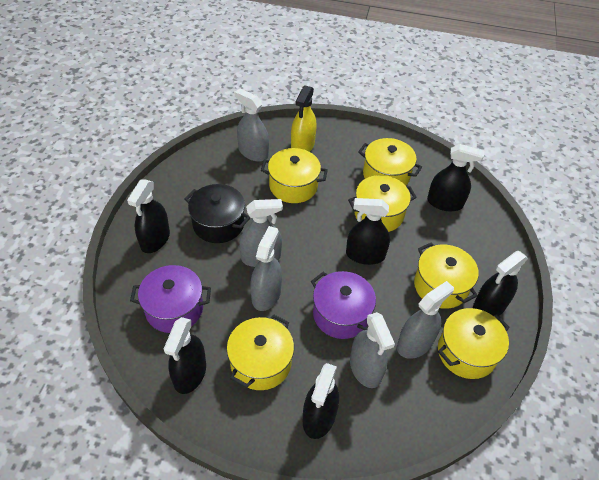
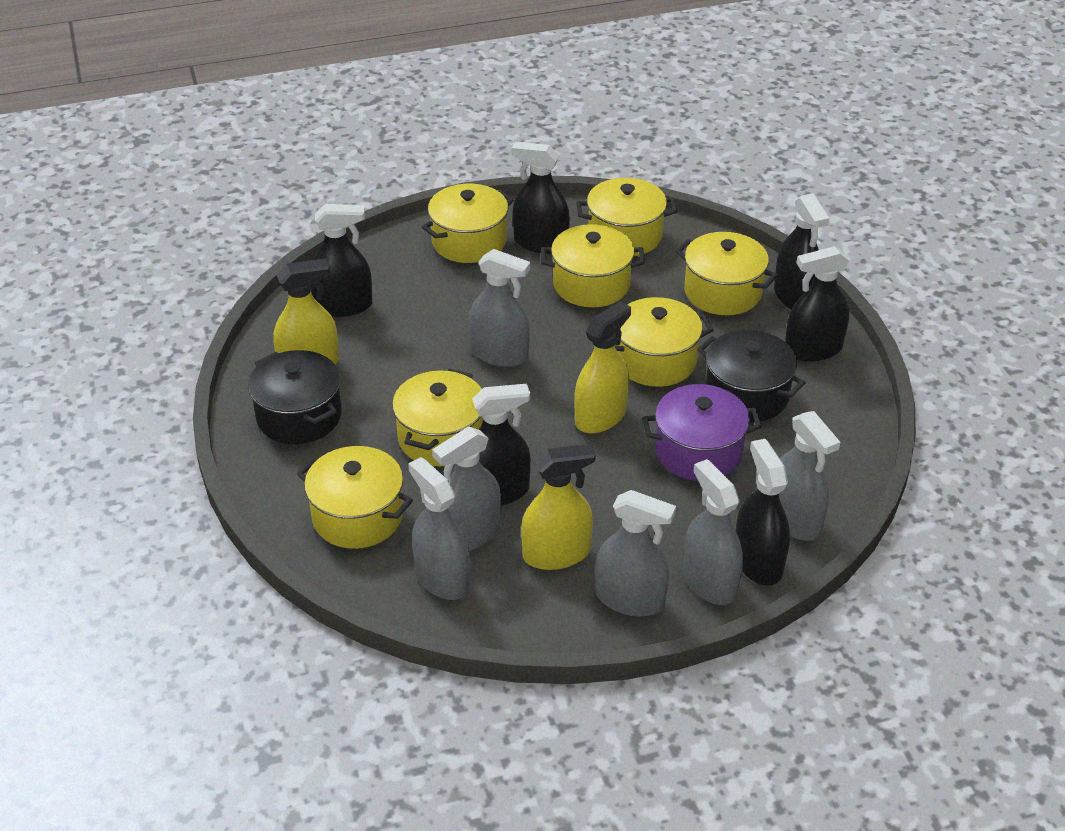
black pot: 1 -> 2
grey spray bottle: 5 -> 6
purple pot: 2 -> 1
yellow pot: 6 -> 7
yellow spray bottle: 1 -> 3

